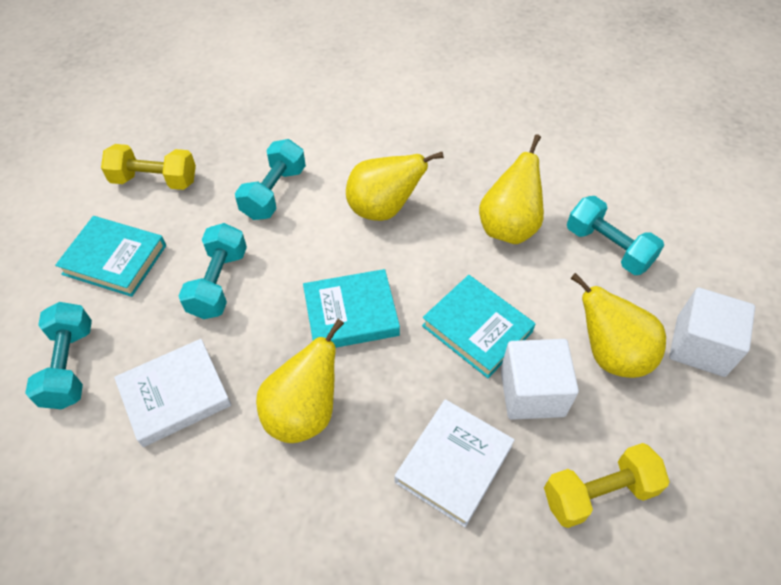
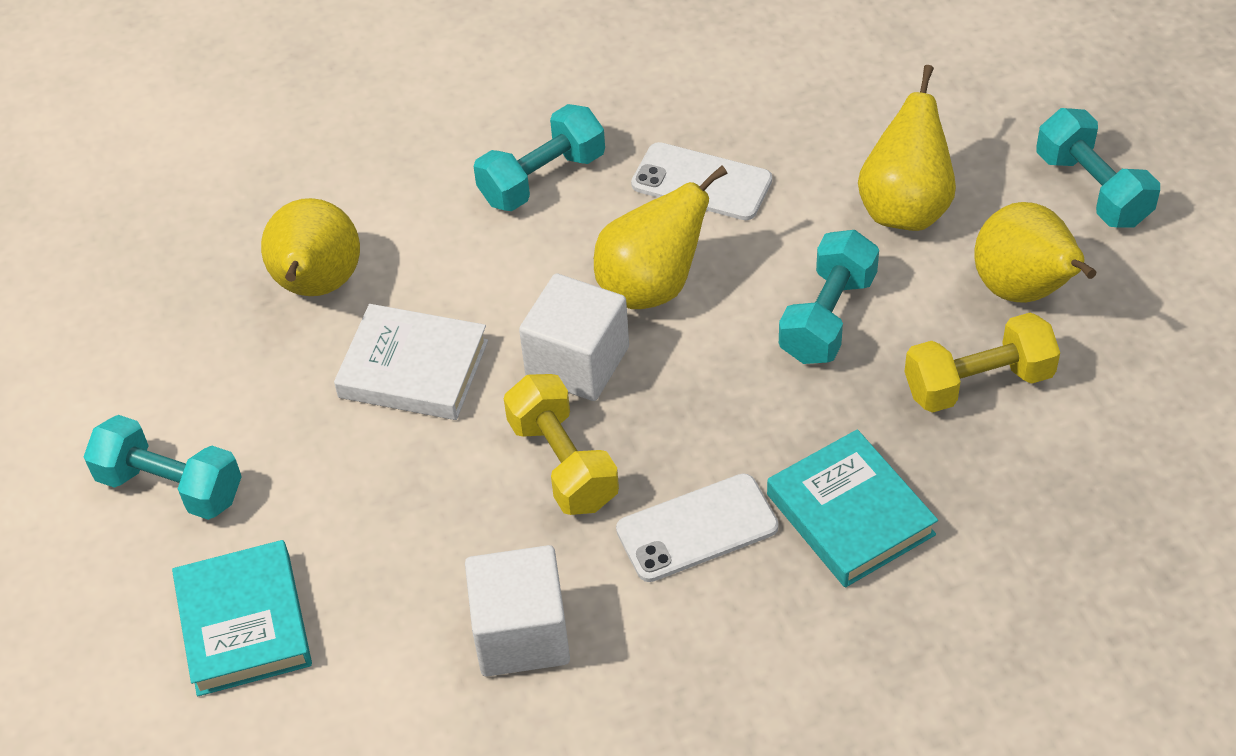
turquoise book: 3 -> 2
white book: 2 -> 1
white phone: 0 -> 2

